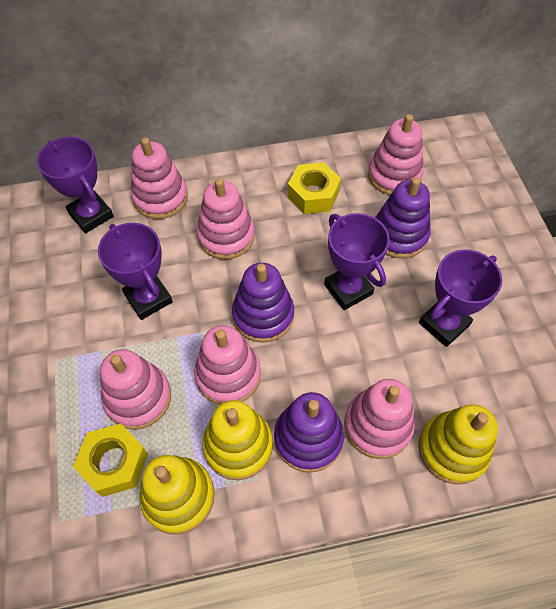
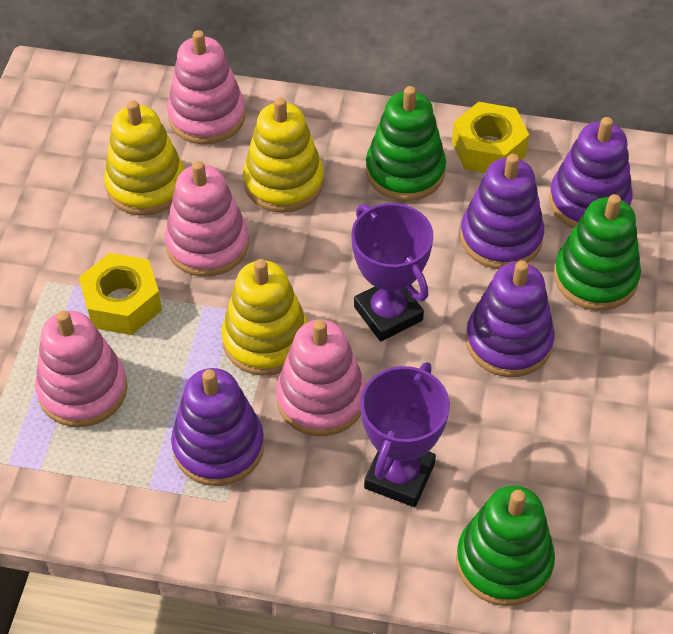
green stacking toy: 0 -> 3
pink stacking toy: 6 -> 4
purple stacking toy: 3 -> 4
purple trophy: 4 -> 2

